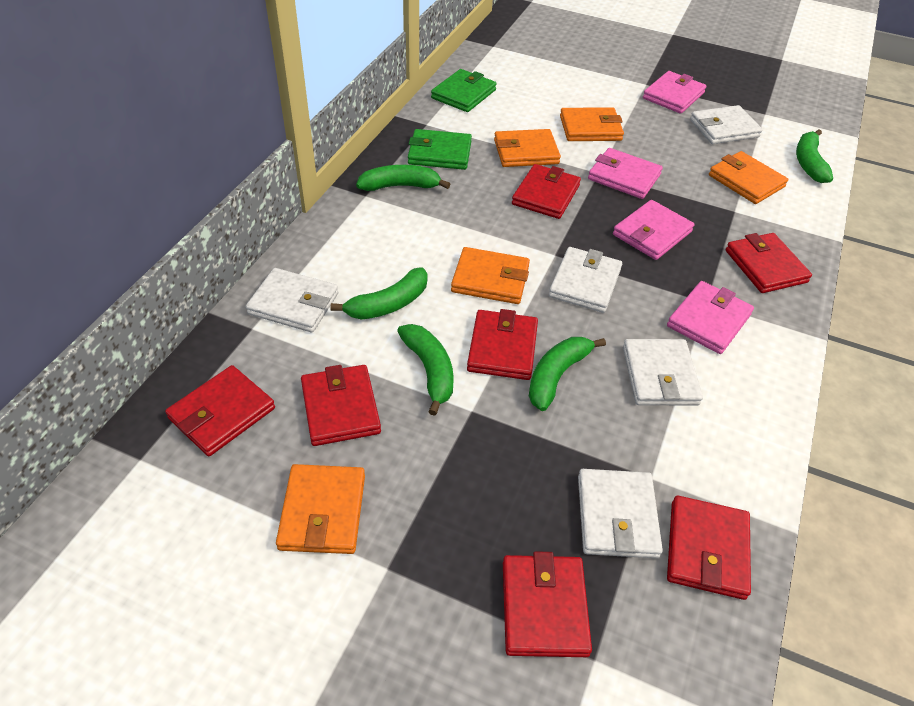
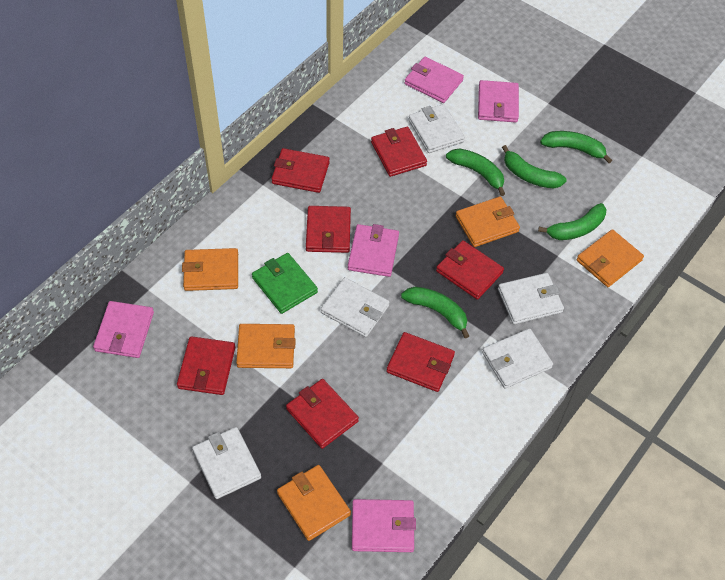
green wallet: 2 -> 1
pink wallet: 4 -> 5

